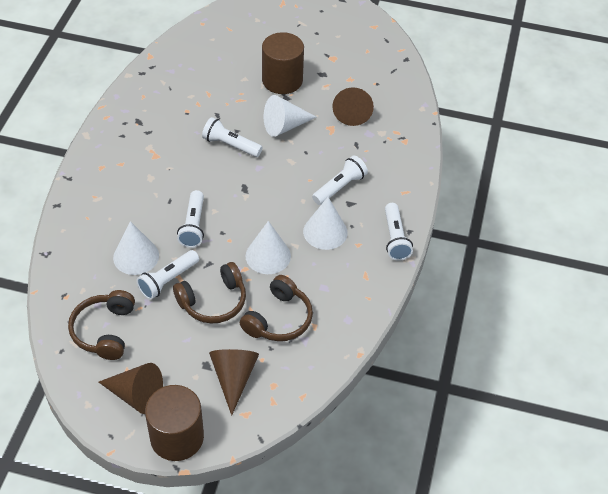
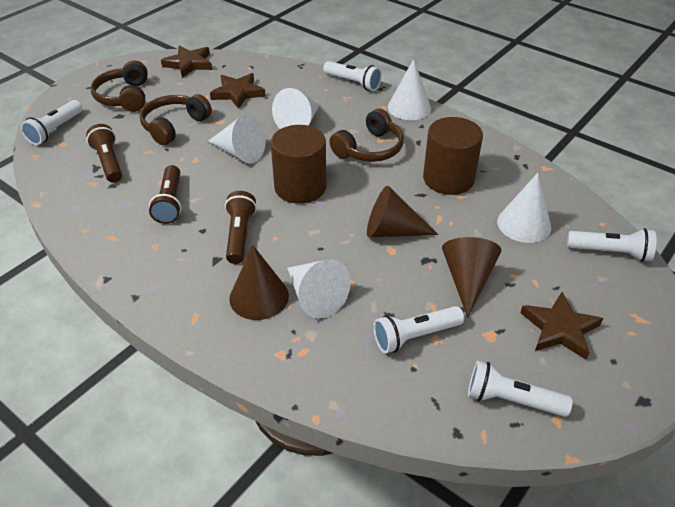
brown flashlight: 0 -> 3
brown star: 0 -> 3
white cone: 4 -> 5

